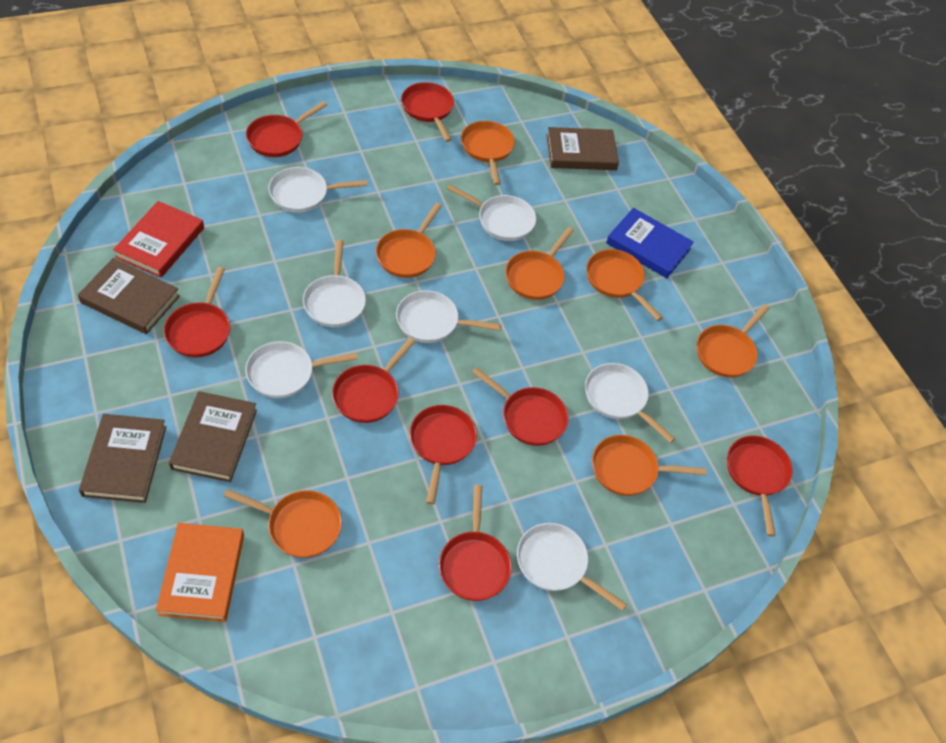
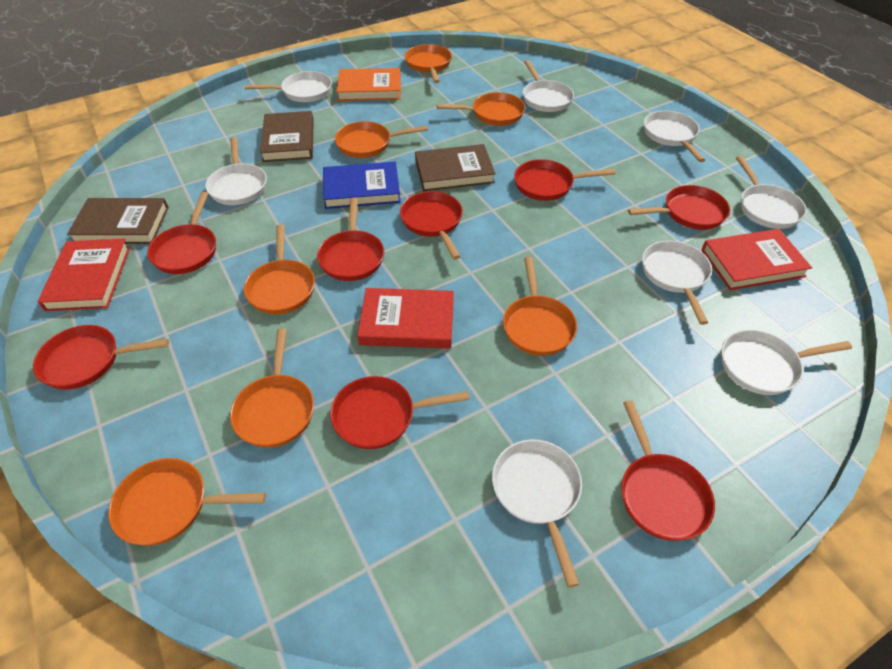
brown book: 4 -> 3
red book: 1 -> 3
white pan: 7 -> 8

